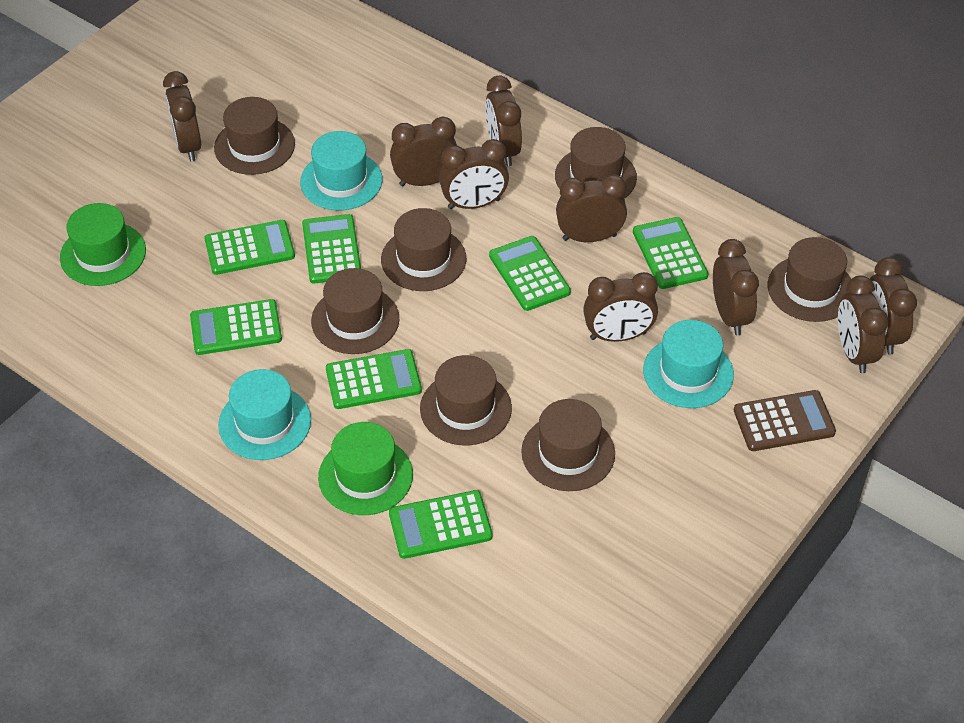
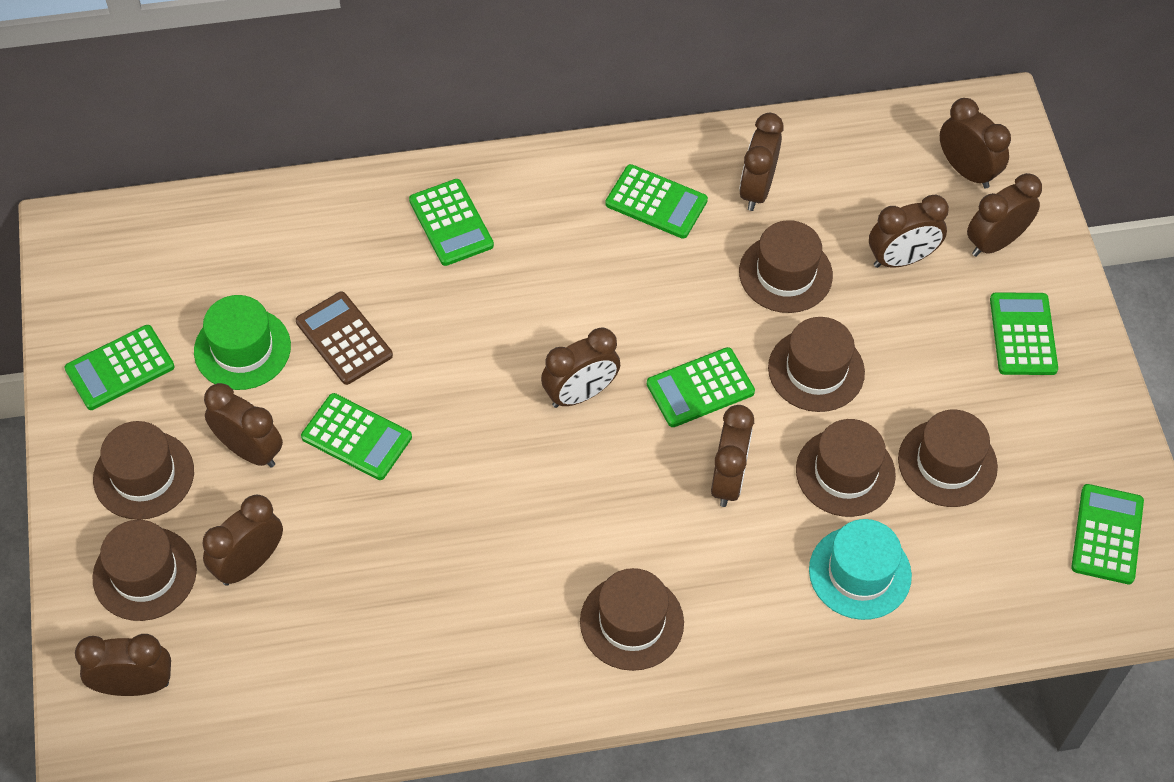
green hat: 2 -> 1
turquoise hat: 3 -> 1

